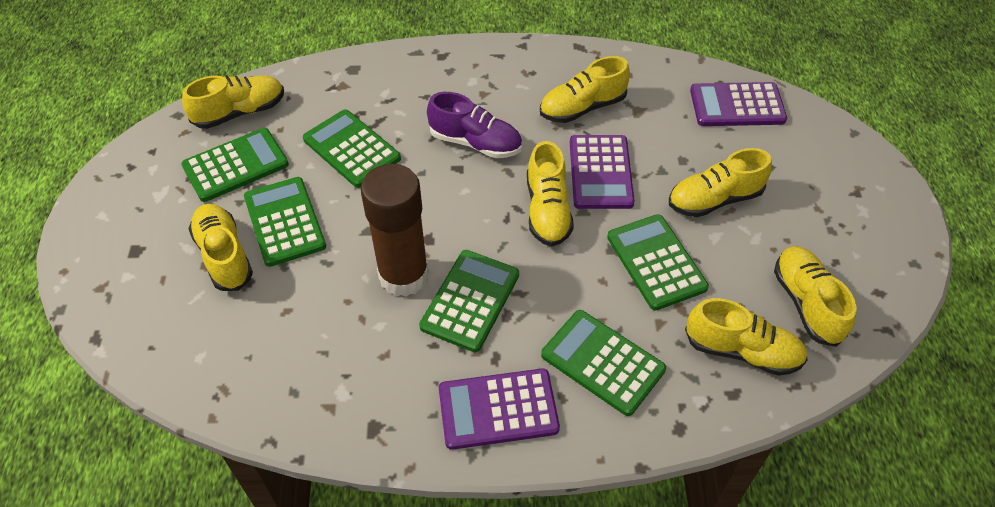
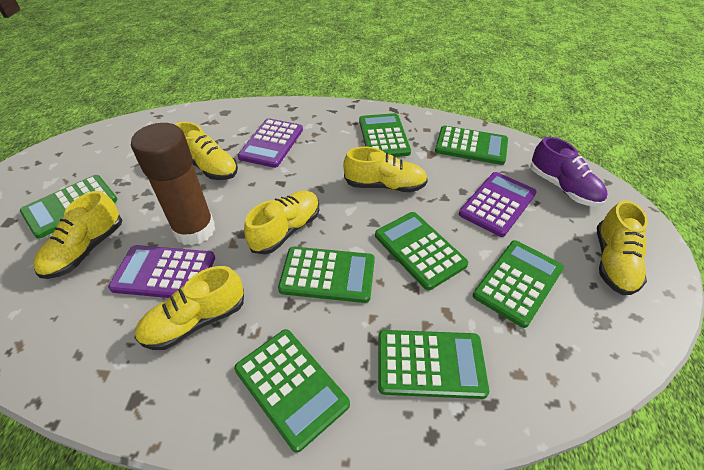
green calculator: 6 -> 8
yellow shoe: 7 -> 6

